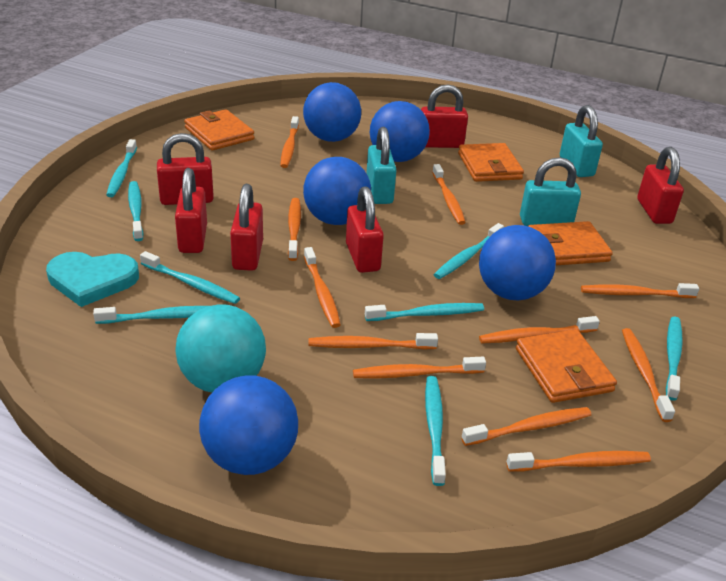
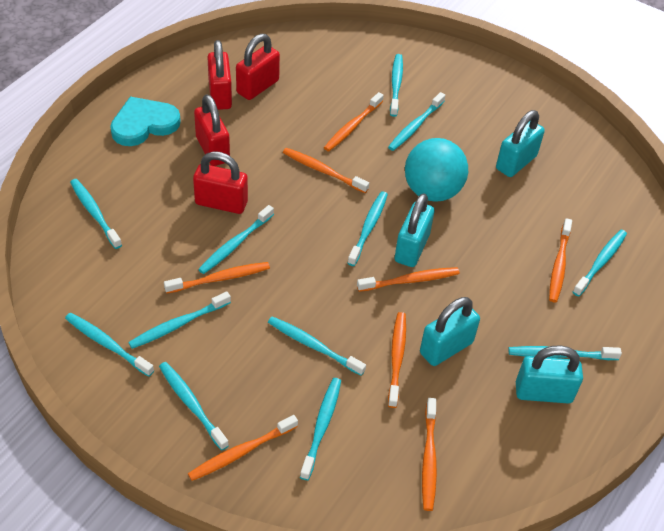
blue ball: 5 -> 0
orange toothbrush: 11 -> 8
orange wallet: 4 -> 0
red padlock: 6 -> 4
turquoise padlock: 3 -> 4
turquoise toothbrush: 8 -> 12

